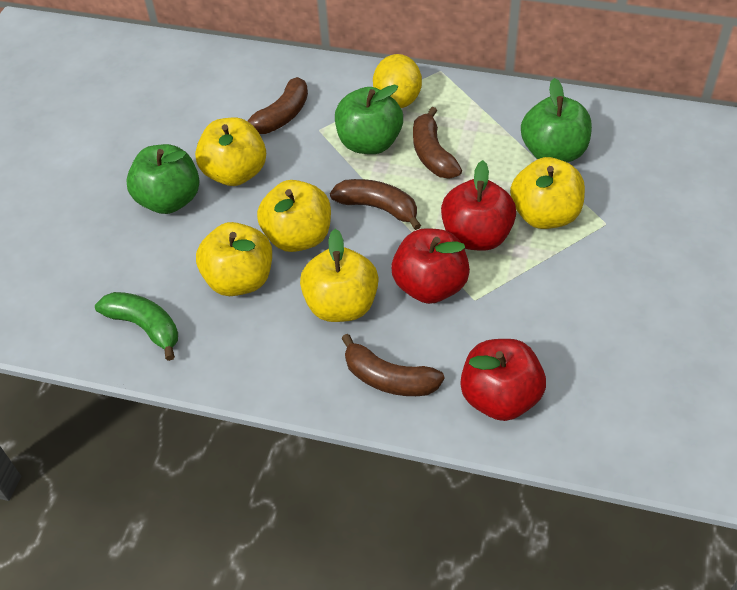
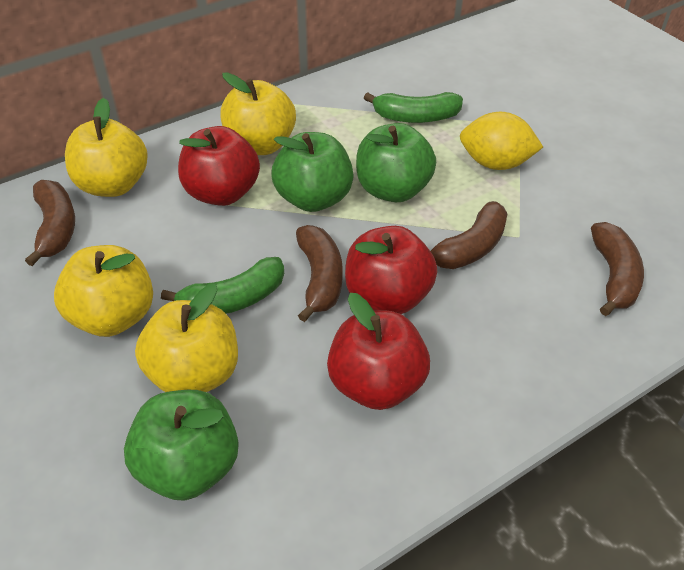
green banana: 1 -> 2
yellow apple: 5 -> 4

